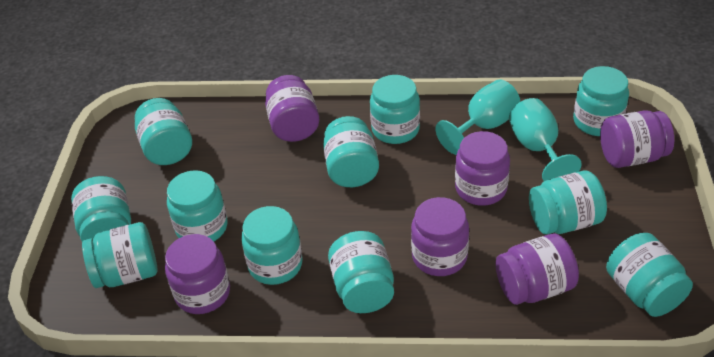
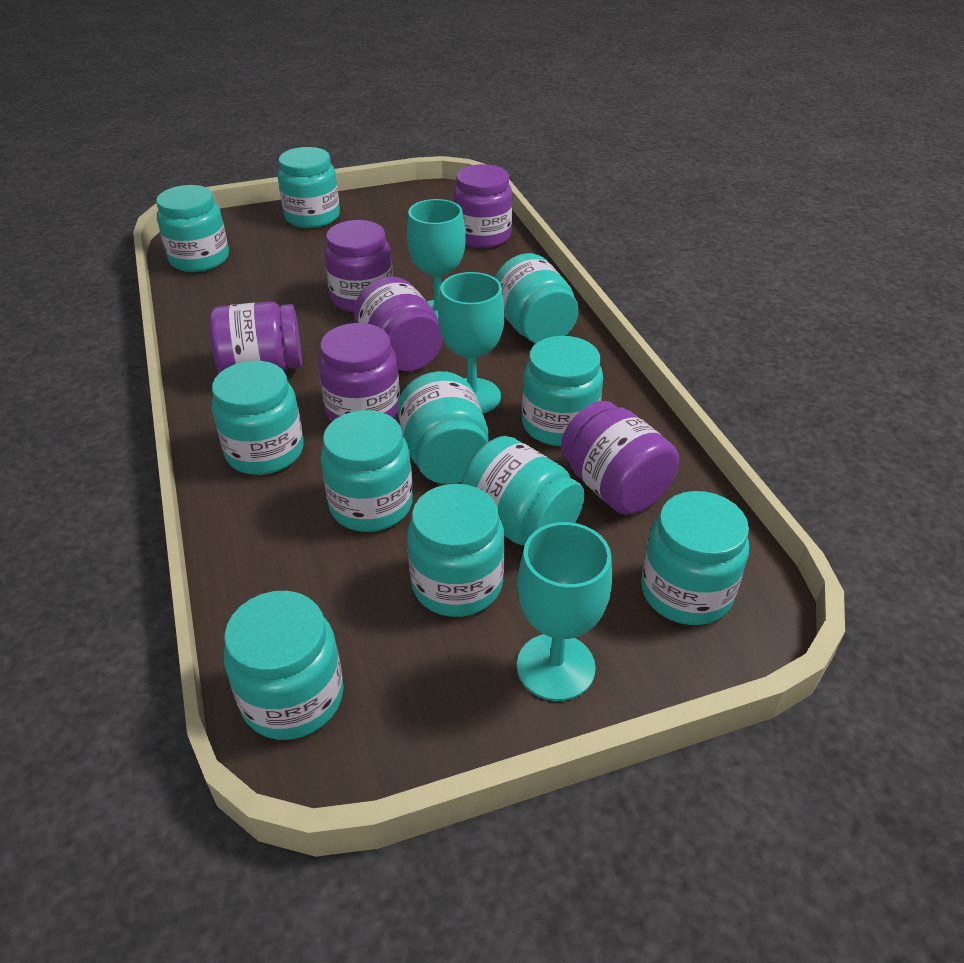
turquoise goblet: 2 -> 3

